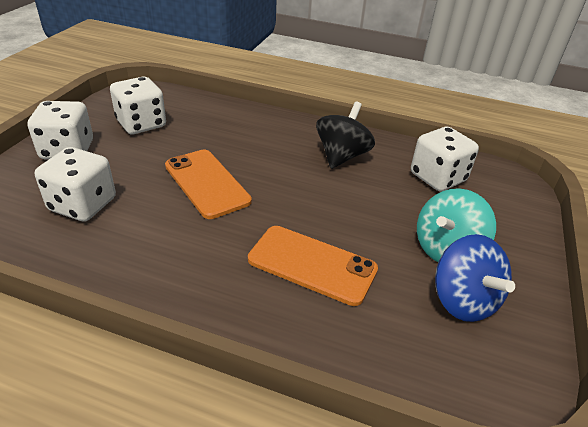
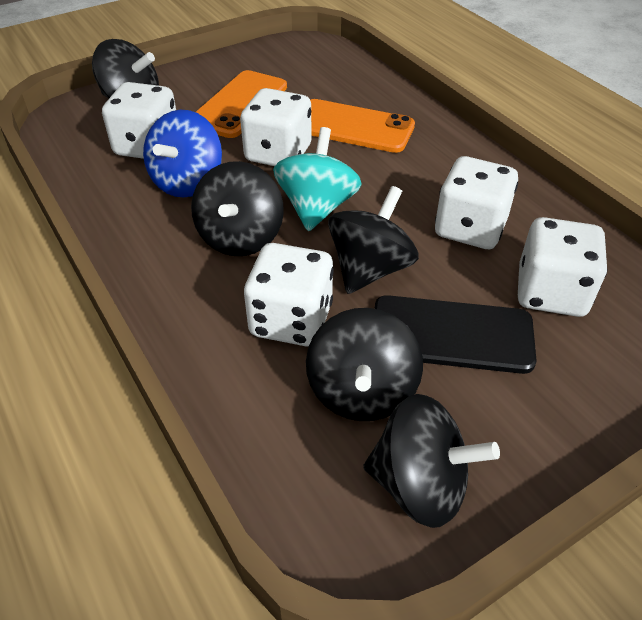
black phone: 0 -> 1
black spinning top: 1 -> 5
white dice: 4 -> 5

